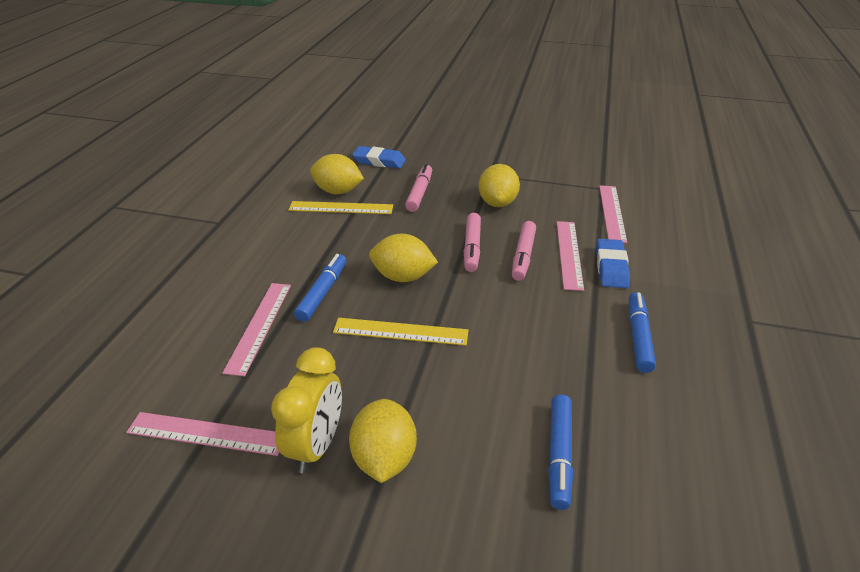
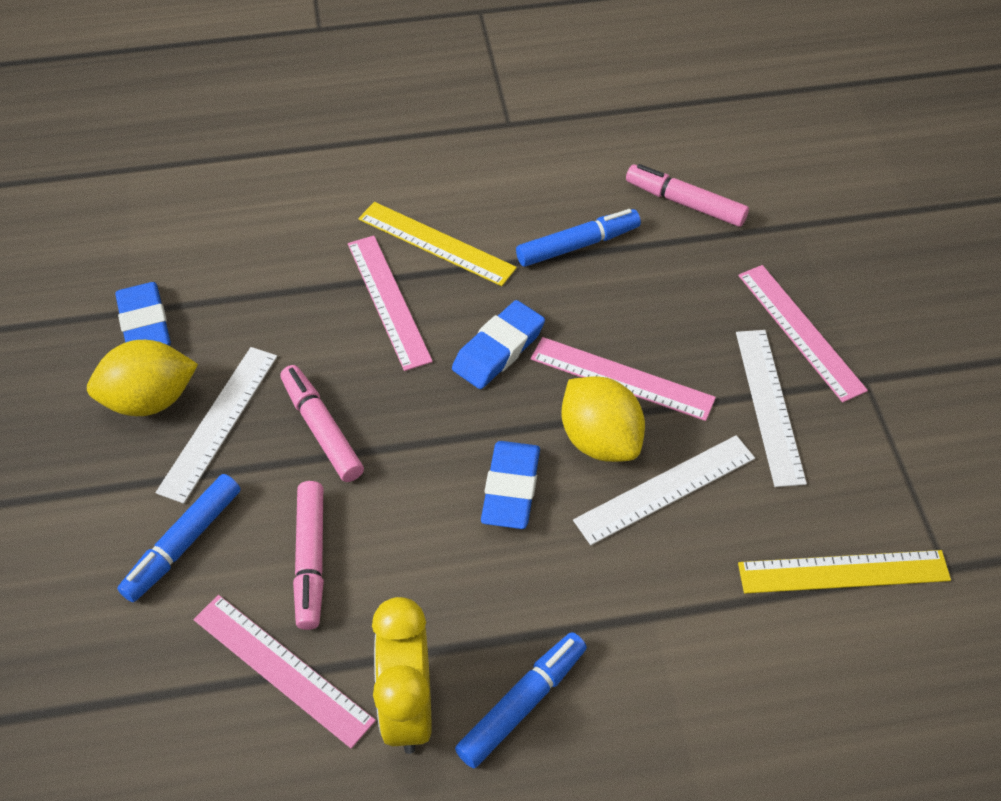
blue eraser: 2 -> 3
white ruler: 0 -> 3
yellow lemon: 4 -> 2

